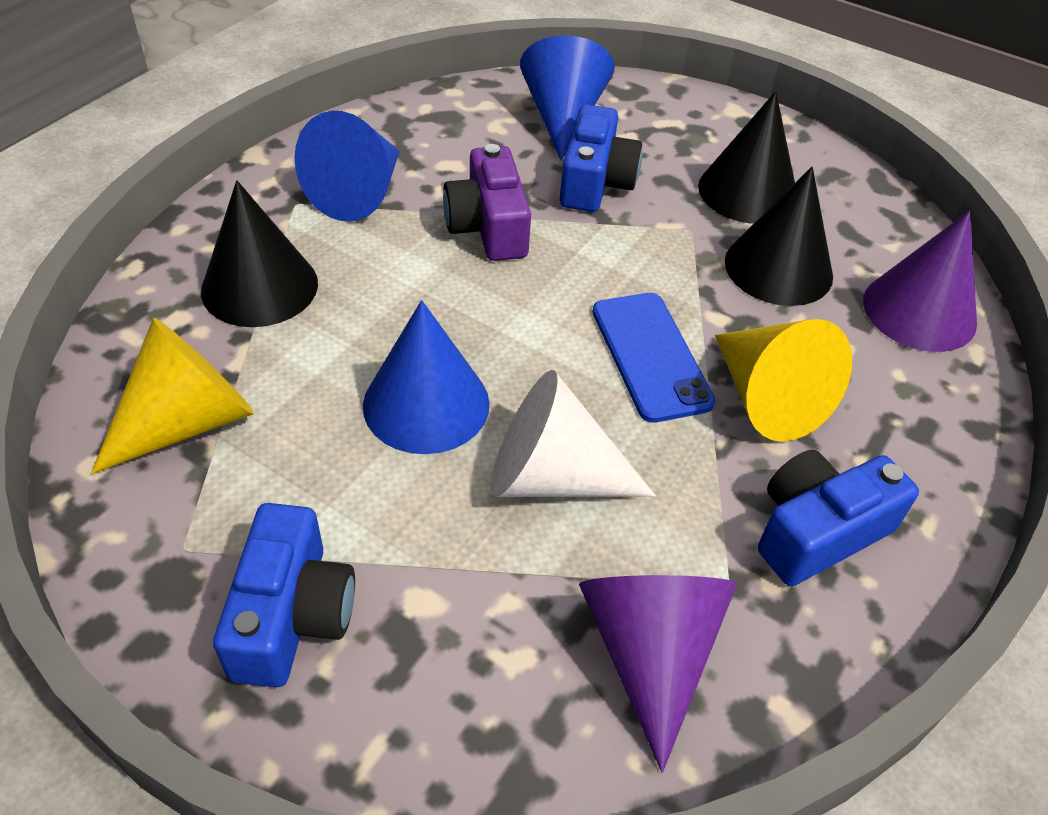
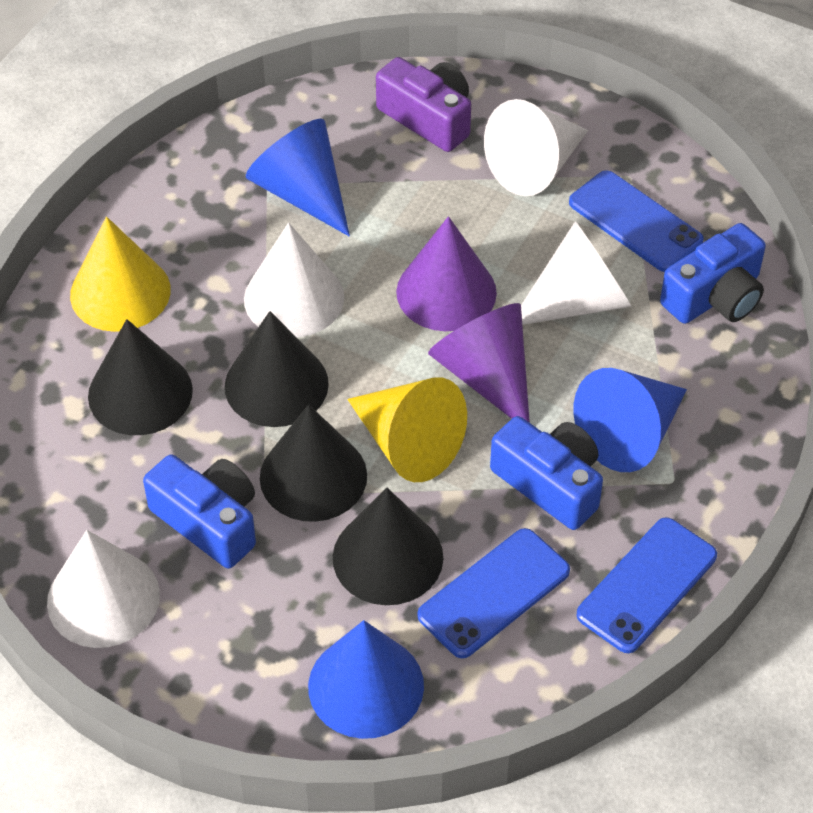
black cone: 3 -> 4
blue phone: 1 -> 3
white cone: 1 -> 4

